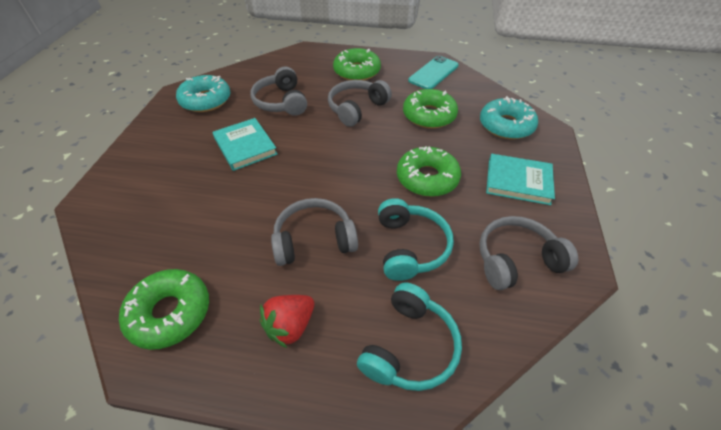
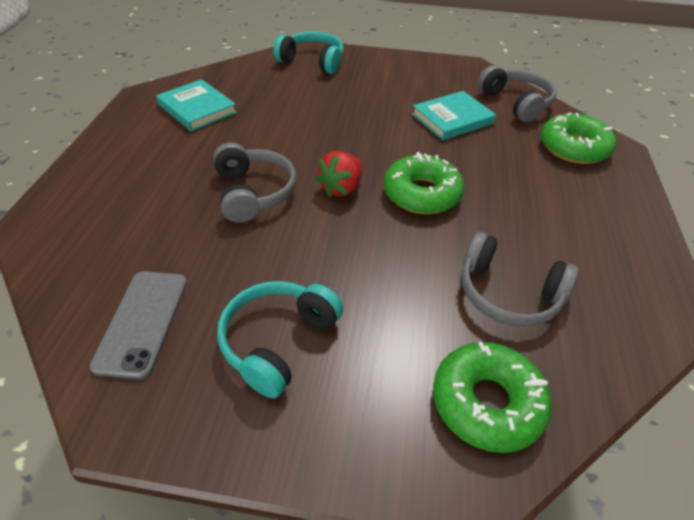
green donut: 4 -> 3
grey headphones: 4 -> 3
grey phone: 0 -> 1
turquoise donut: 2 -> 0
turquoise phone: 1 -> 0

